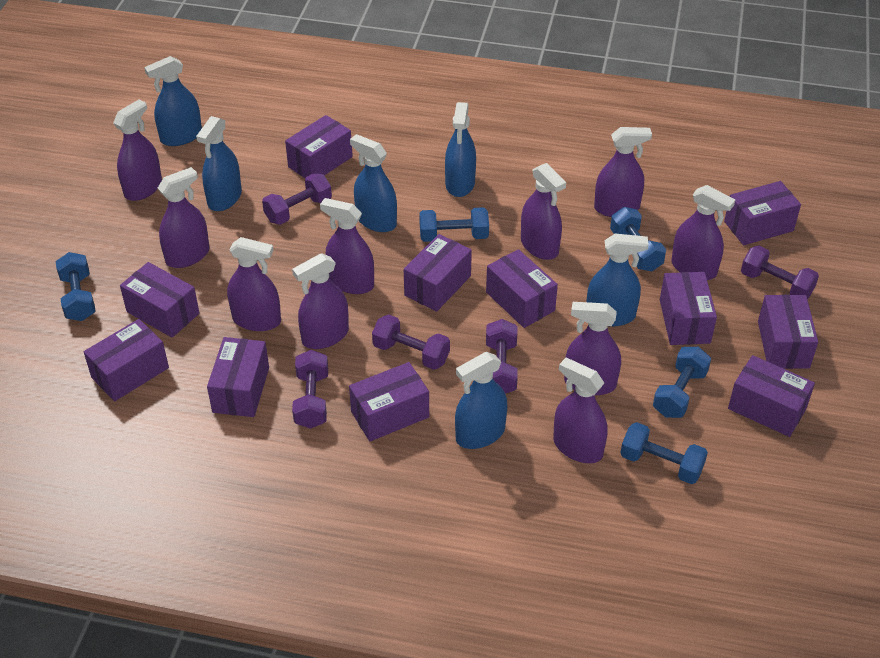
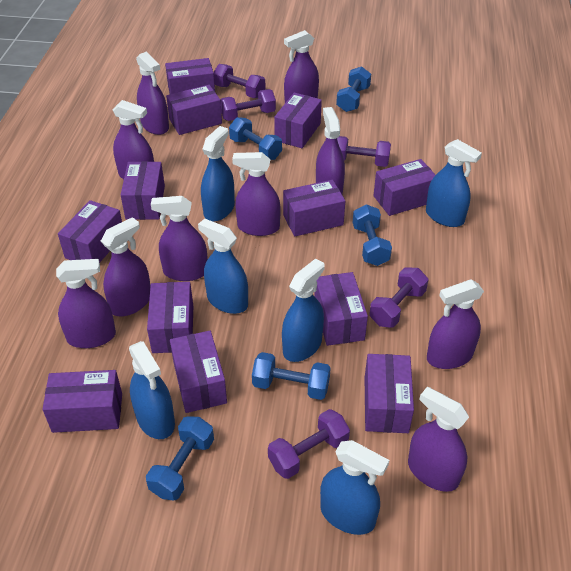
purple box: 11 -> 12

